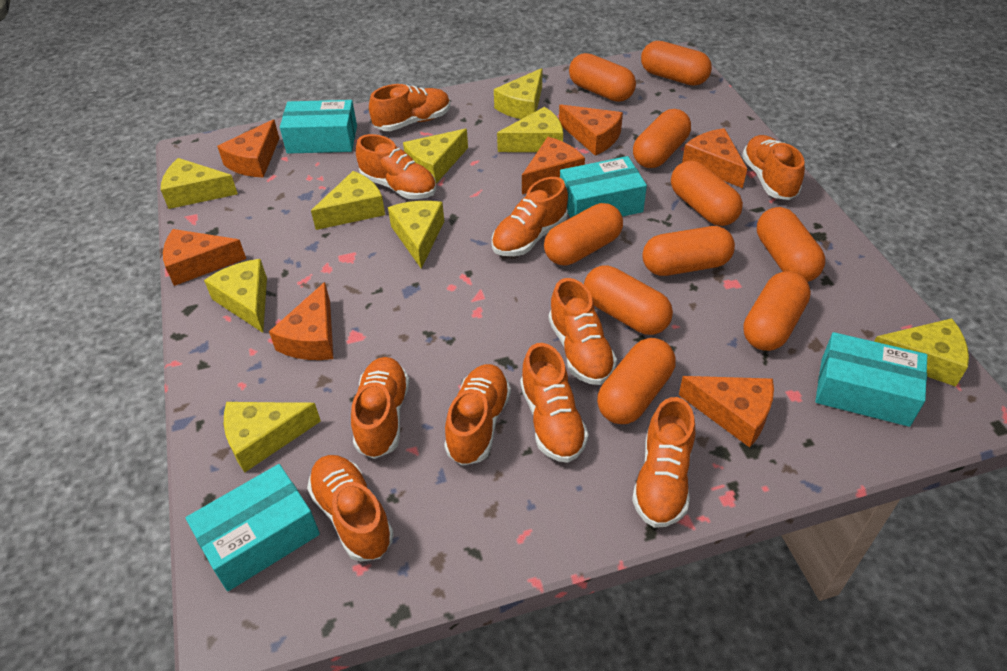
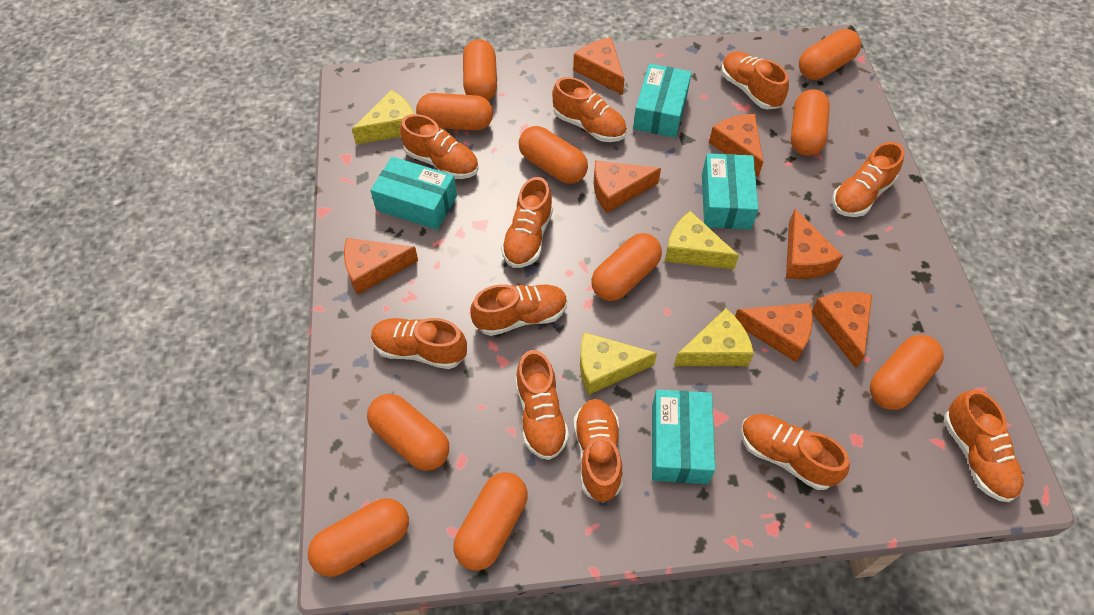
orange shoe: 10 -> 11
yellow cheese: 9 -> 4

